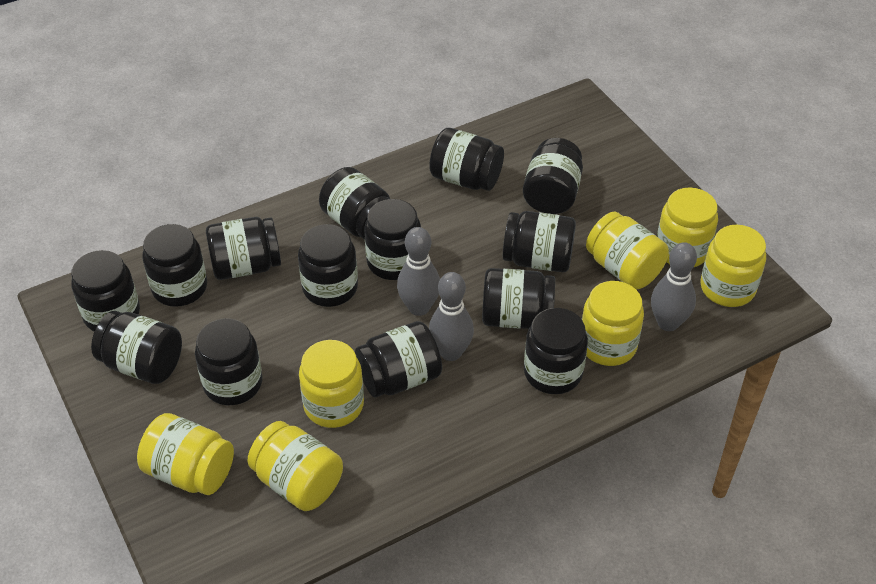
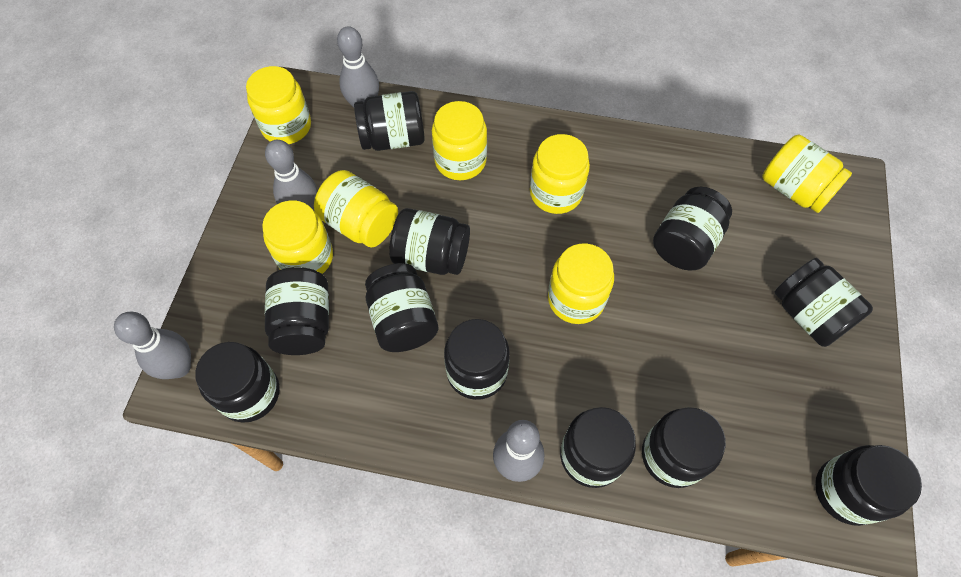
black jar: 14 -> 11
grey bowling pin: 3 -> 4

